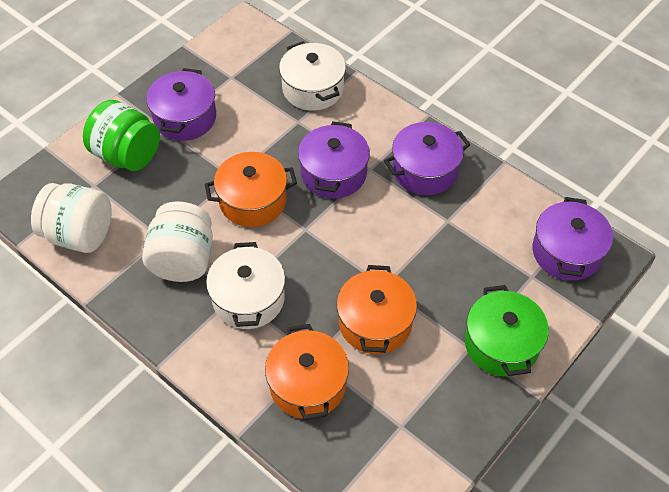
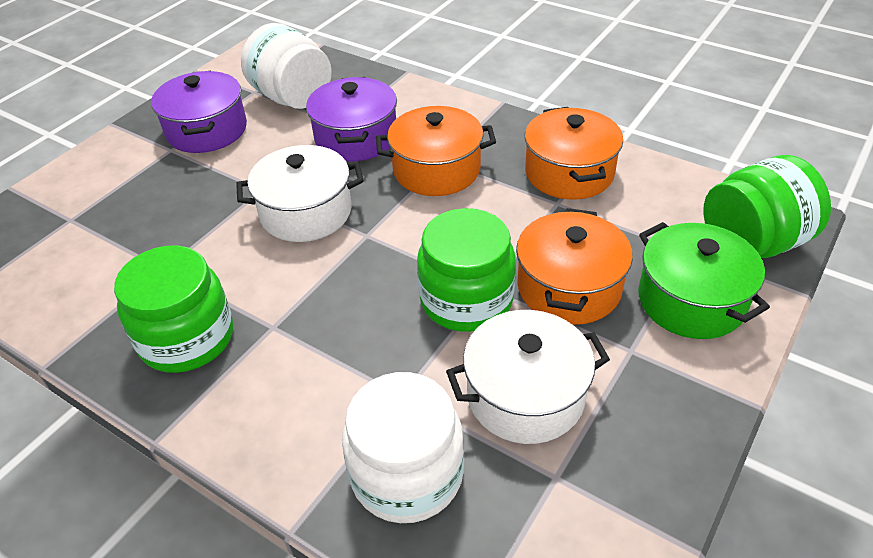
green jar: 1 -> 3
purple pot: 4 -> 2

